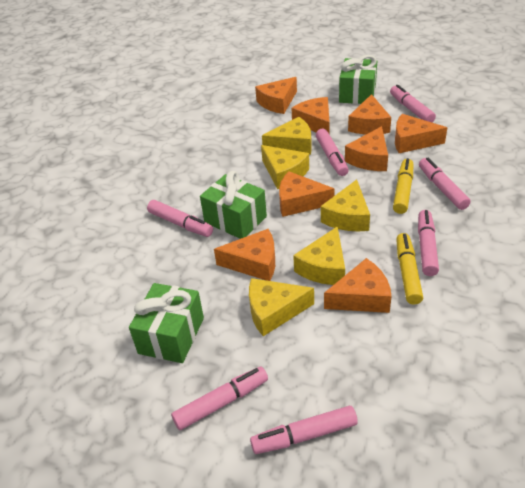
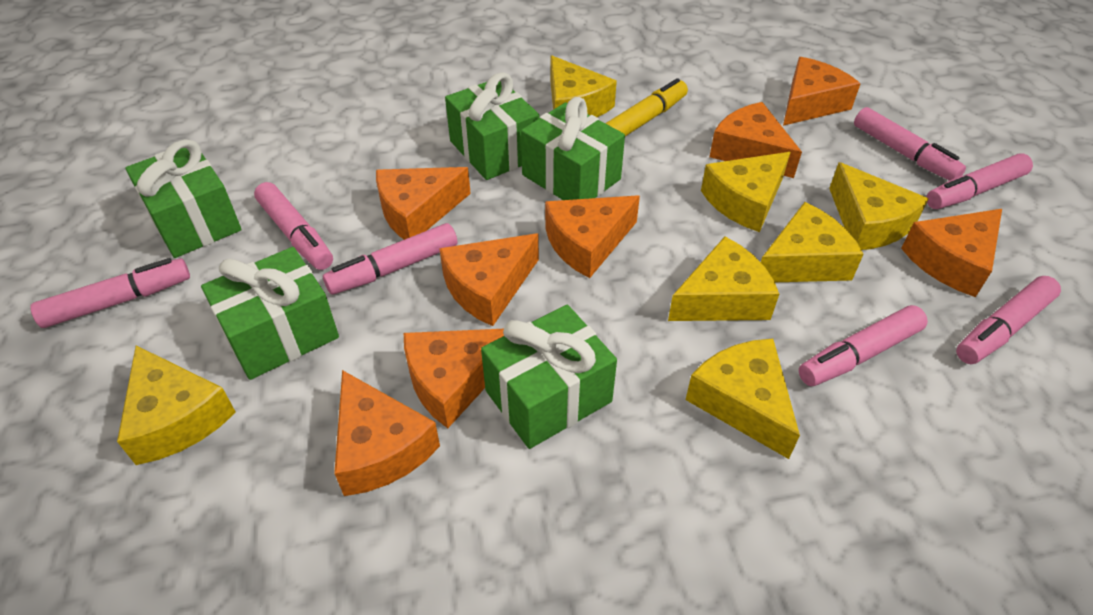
green gift: 3 -> 5
yellow cheese: 5 -> 7
yellow marker: 2 -> 1

